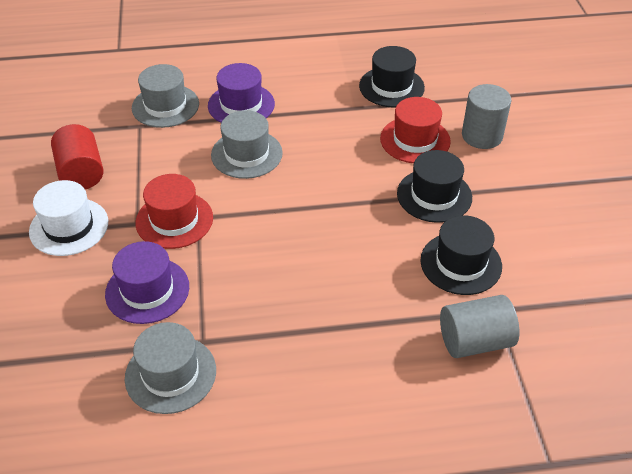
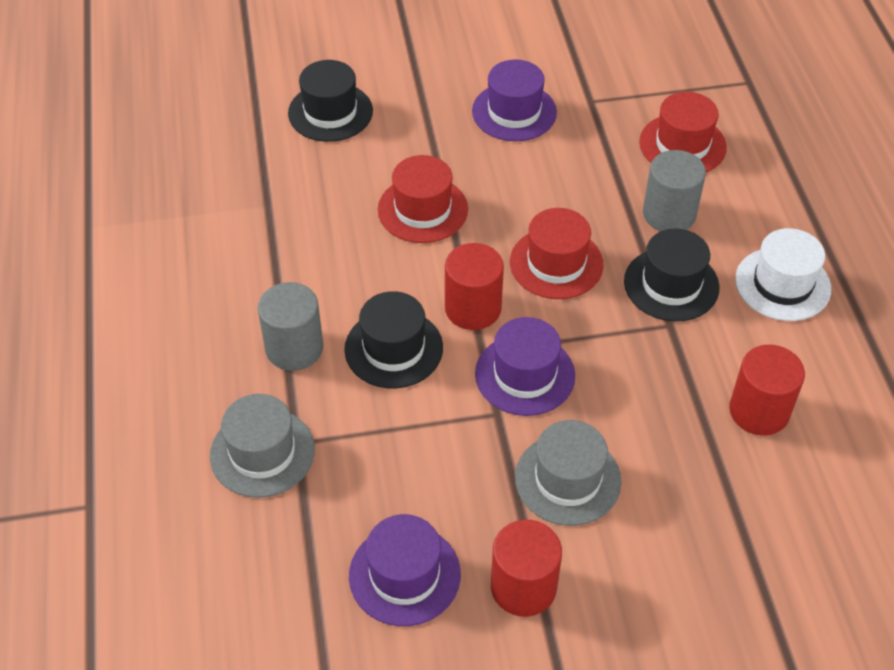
grey hat: 3 -> 2
purple hat: 2 -> 3
red cylinder: 1 -> 3
red hat: 2 -> 3

